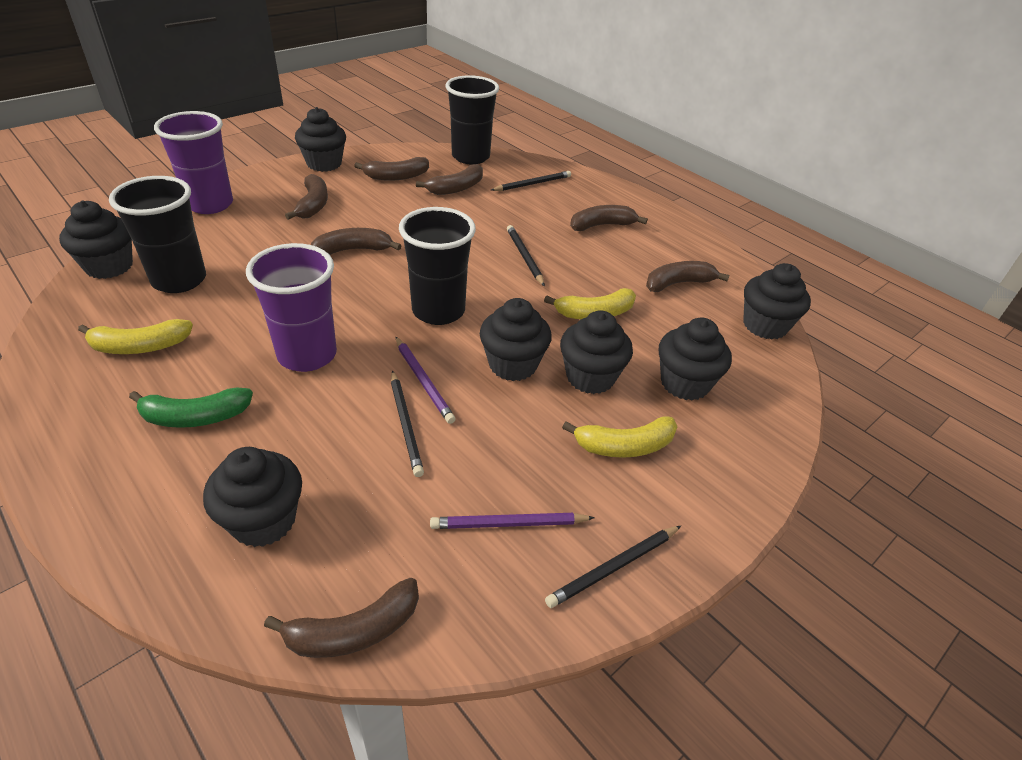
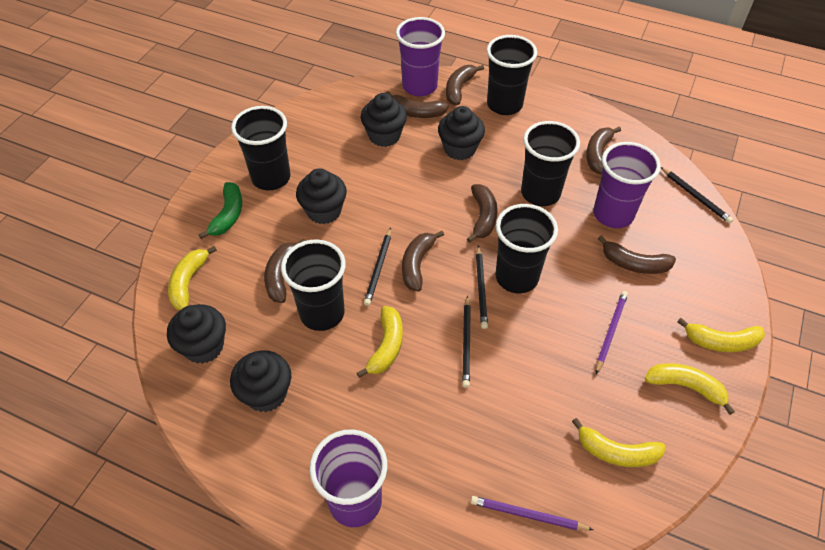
black cup: 3 -> 5
black cupcake: 7 -> 5
purple cup: 2 -> 3
yellow banana: 3 -> 5

